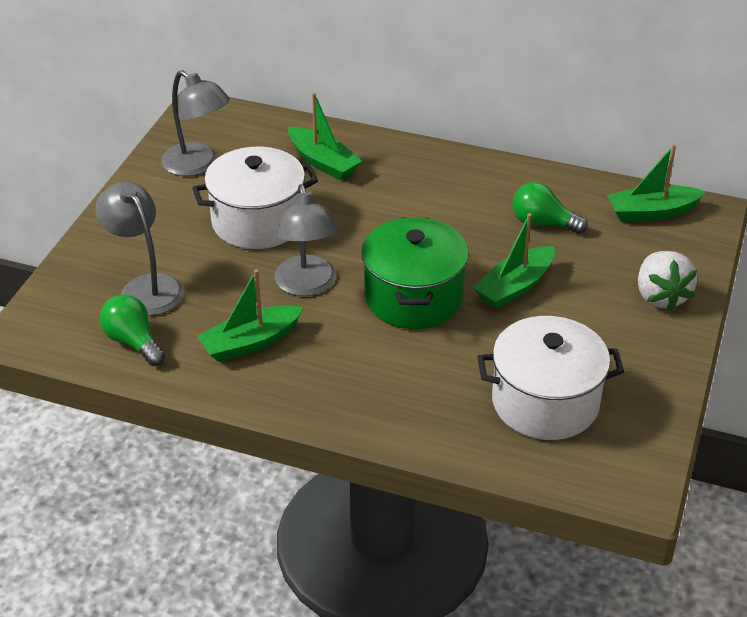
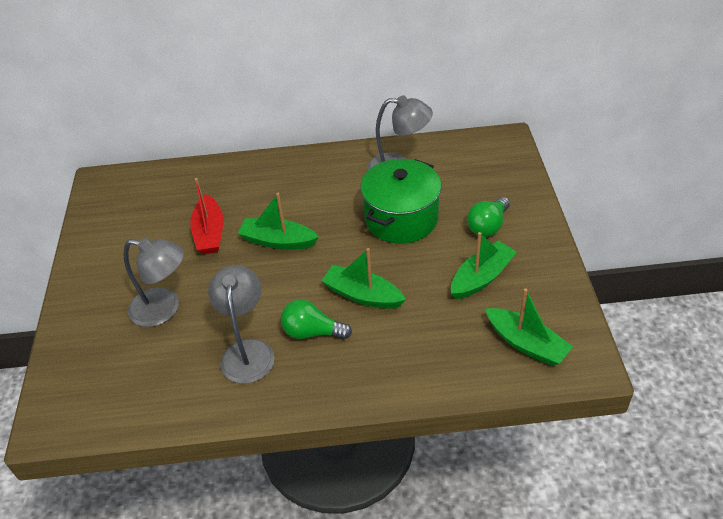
red boat: 0 -> 1
white pot: 2 -> 0
white strawberry: 1 -> 0

